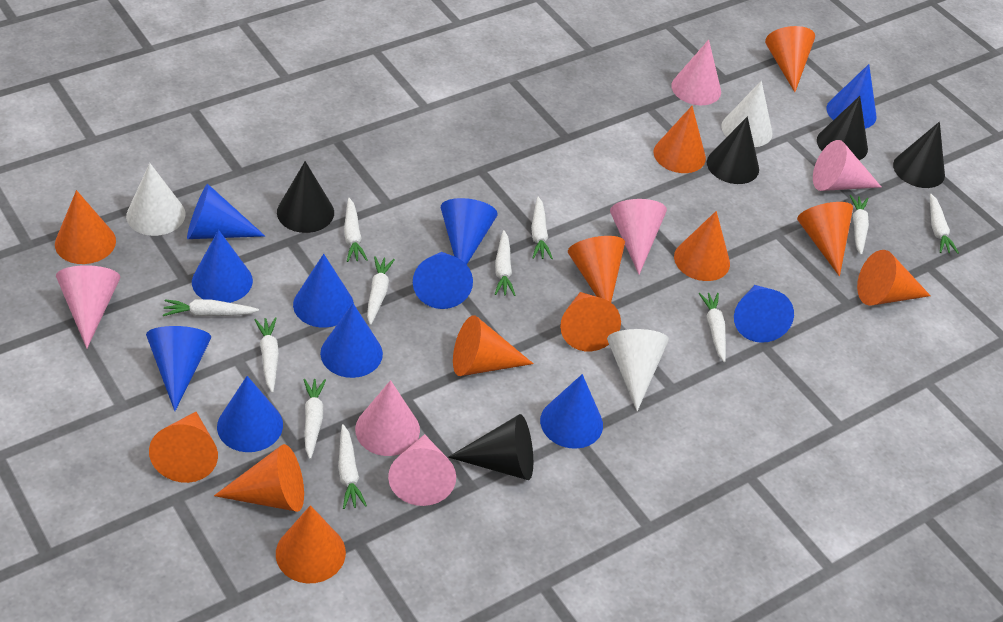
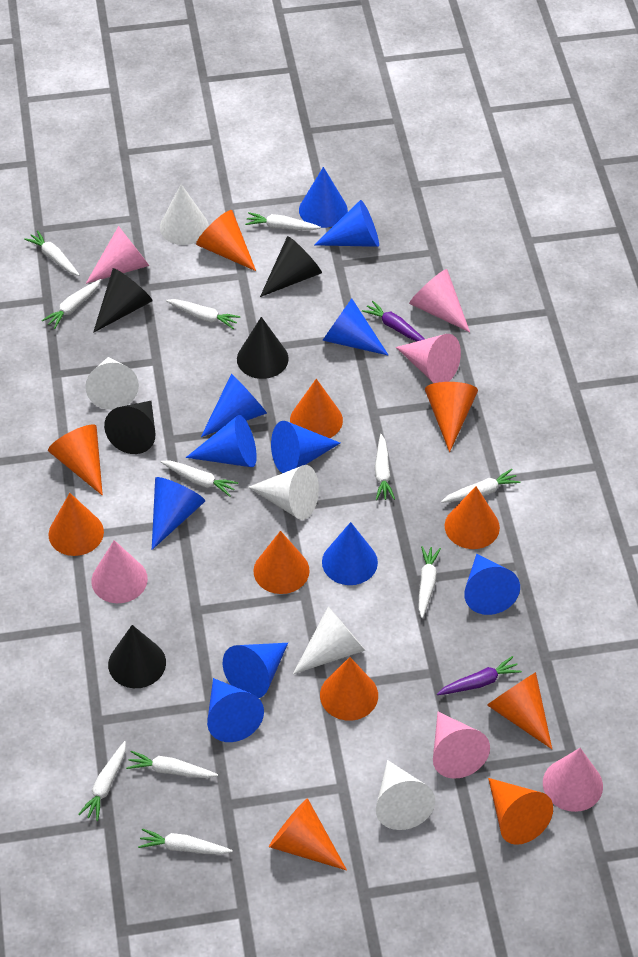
orange cone: 12 -> 11
purple carrot: 0 -> 2
white cone: 3 -> 5

